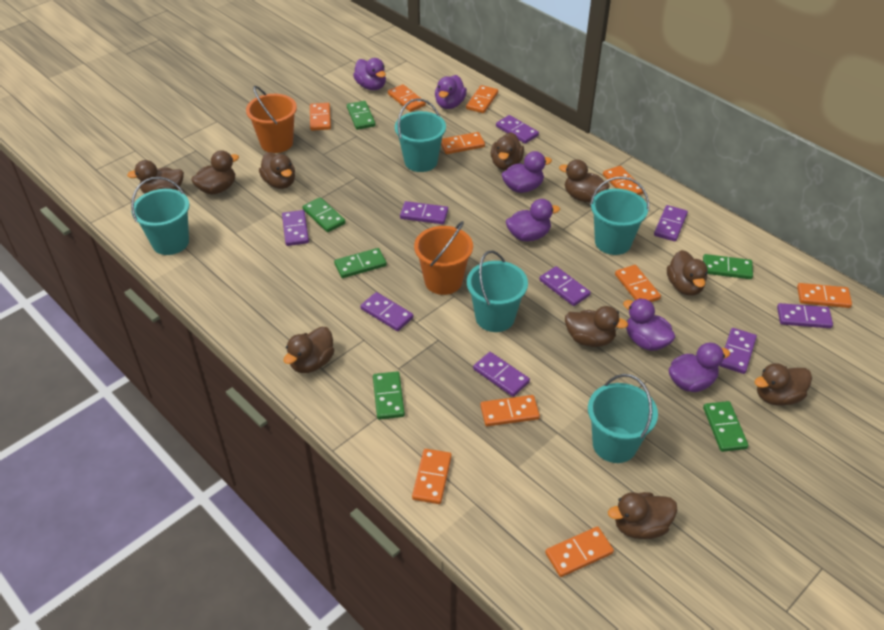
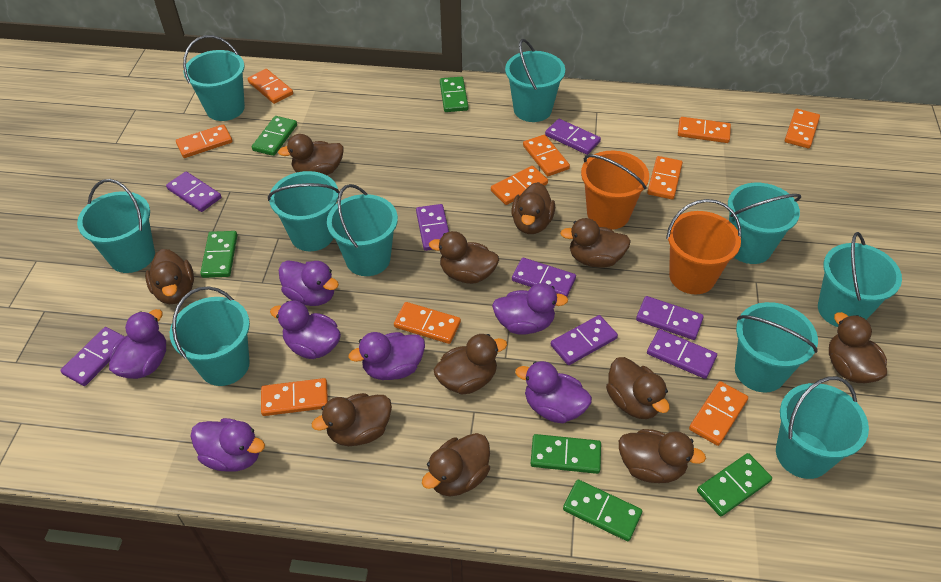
brown duck: 10 -> 11
purple domino: 9 -> 8
purple duck: 6 -> 7
turquoise bucket: 5 -> 10

